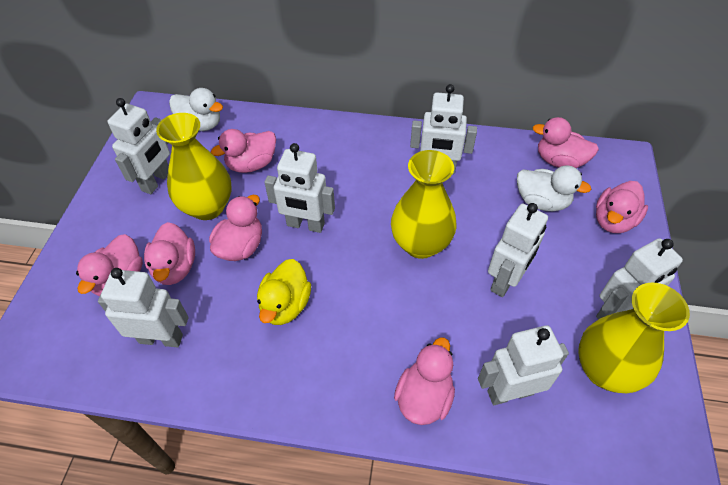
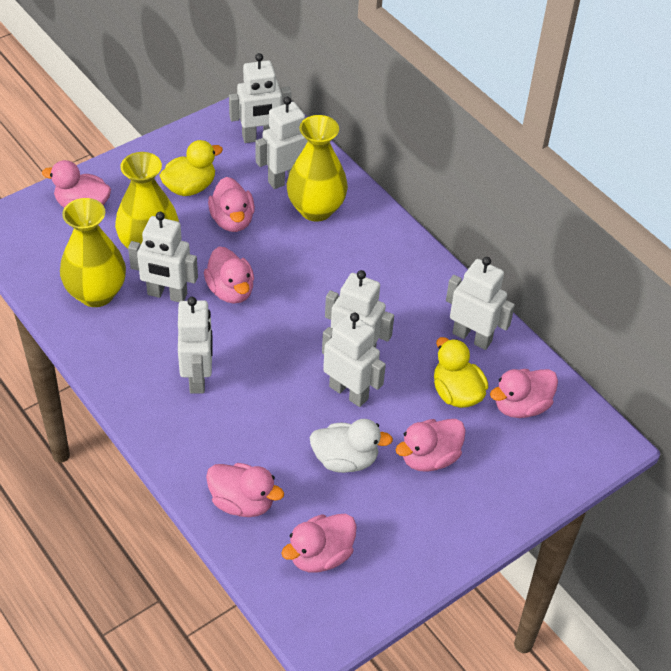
white duck: 2 -> 1
yellow duck: 1 -> 2

